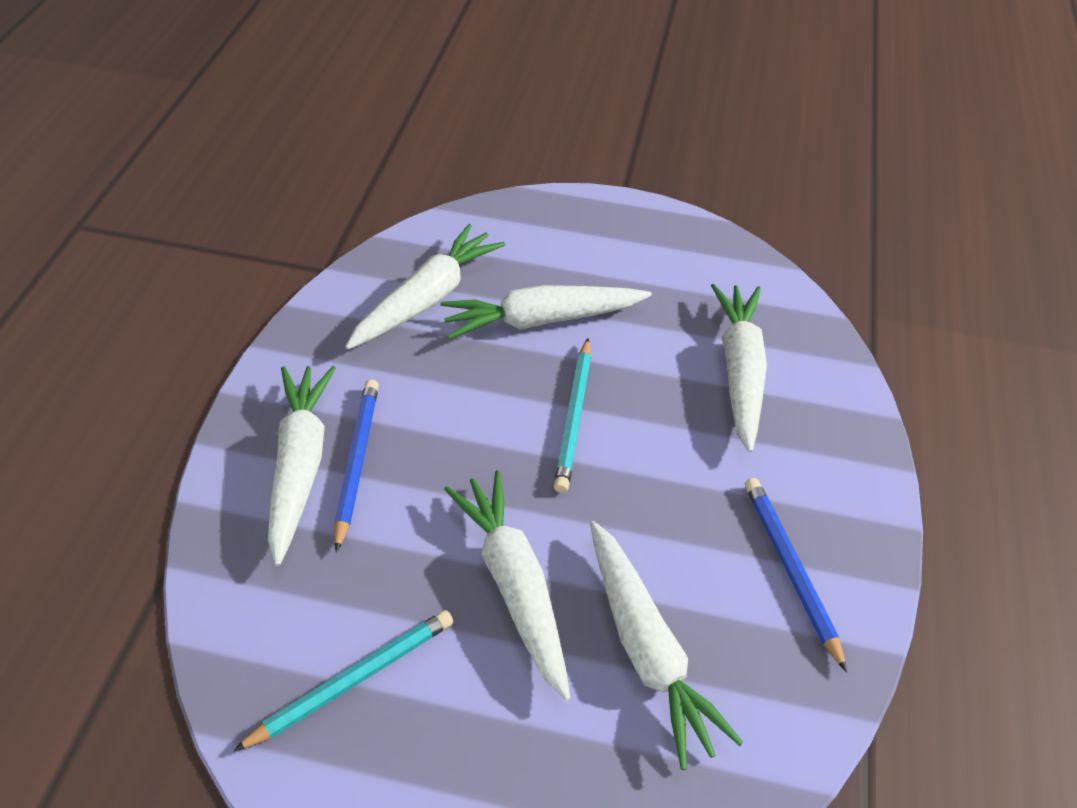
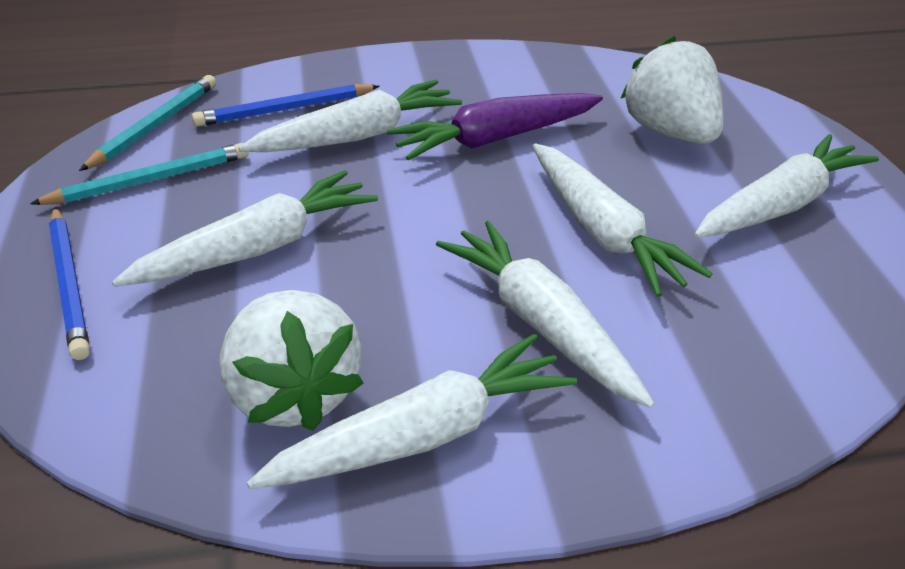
purple carrot: 0 -> 1
white strawberry: 0 -> 2

